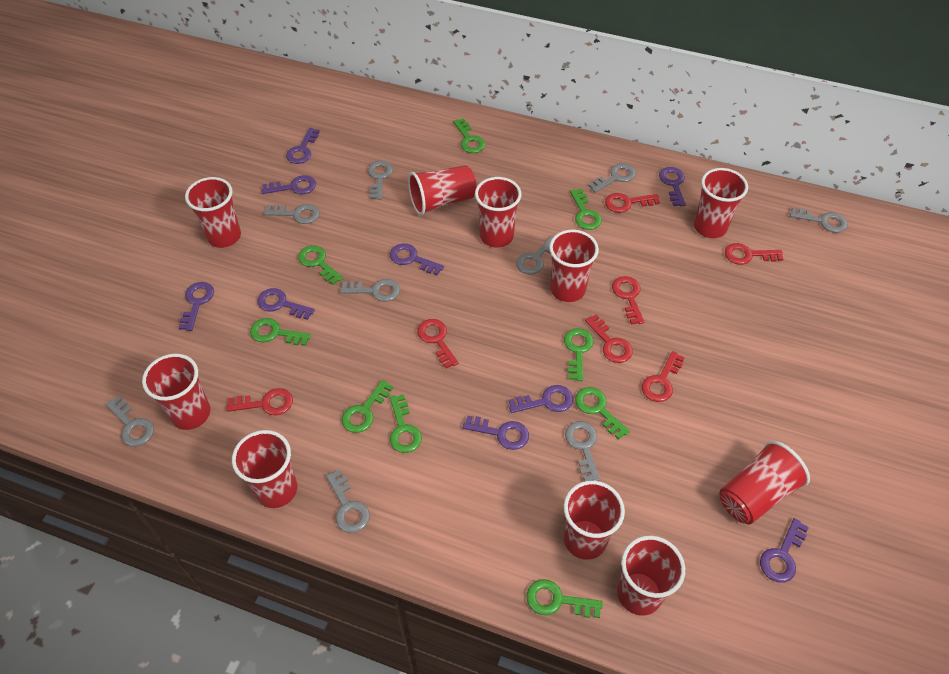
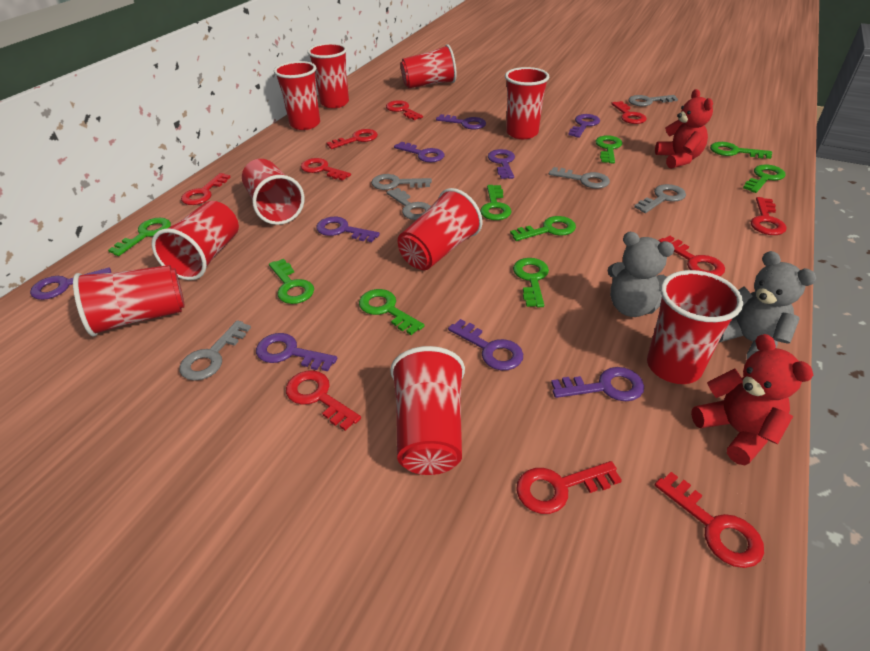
grey key: 9 -> 6
grey teddy bear: 0 -> 2
red key: 7 -> 10
red teddy bear: 0 -> 2

